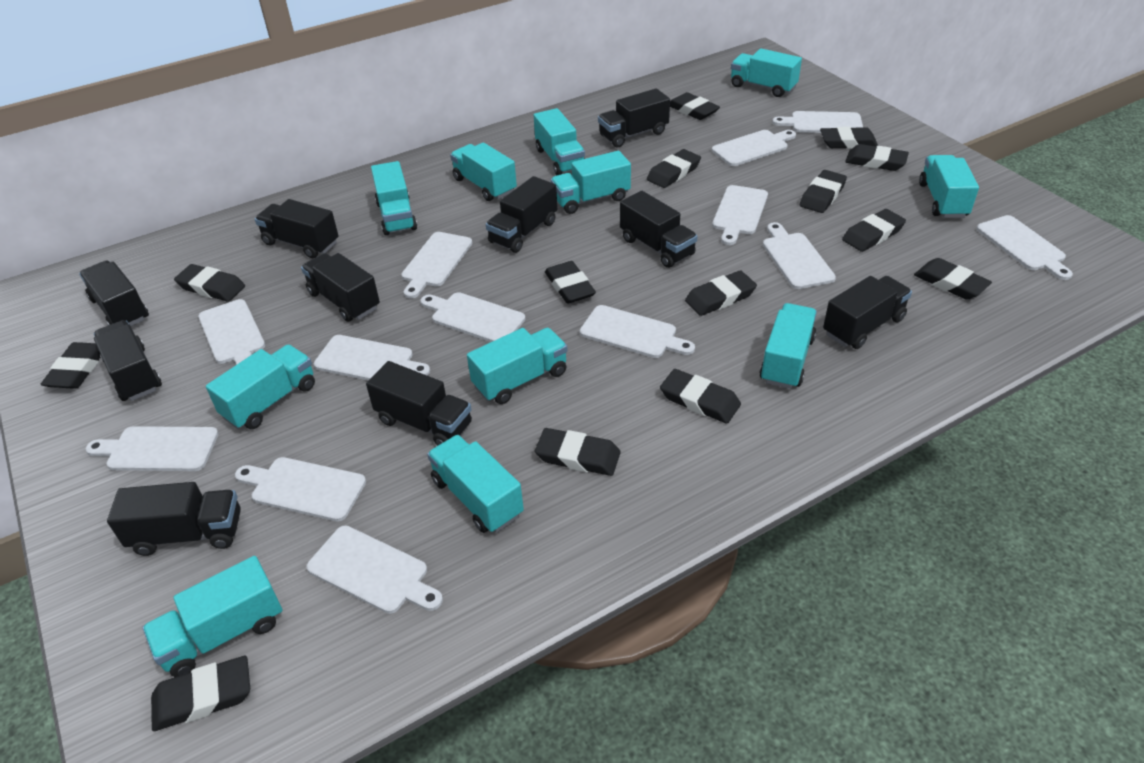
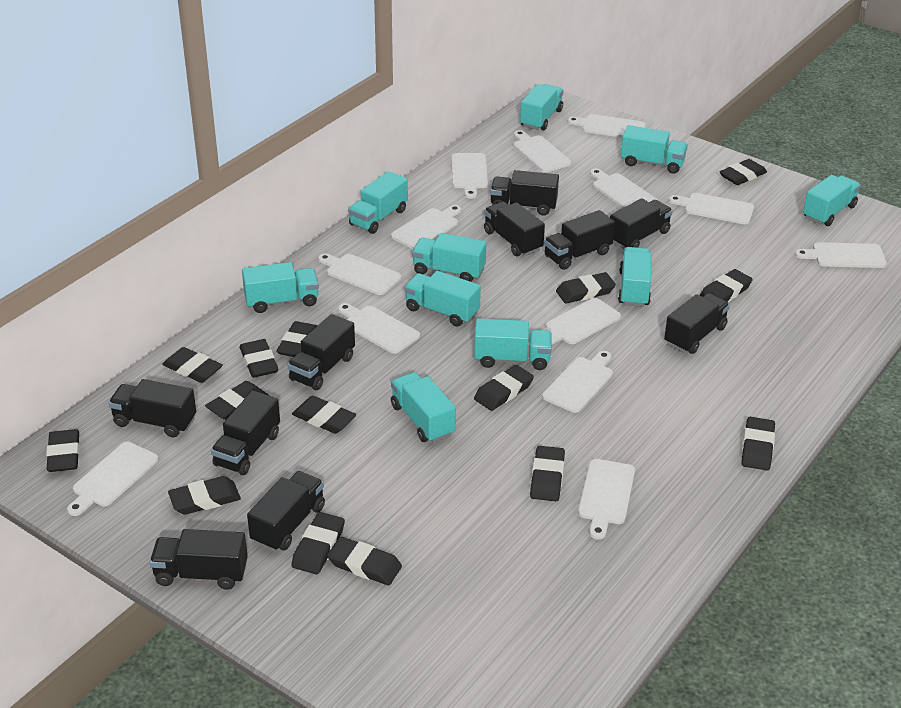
black eraser: 14 -> 15
turquoise truck: 11 -> 10

